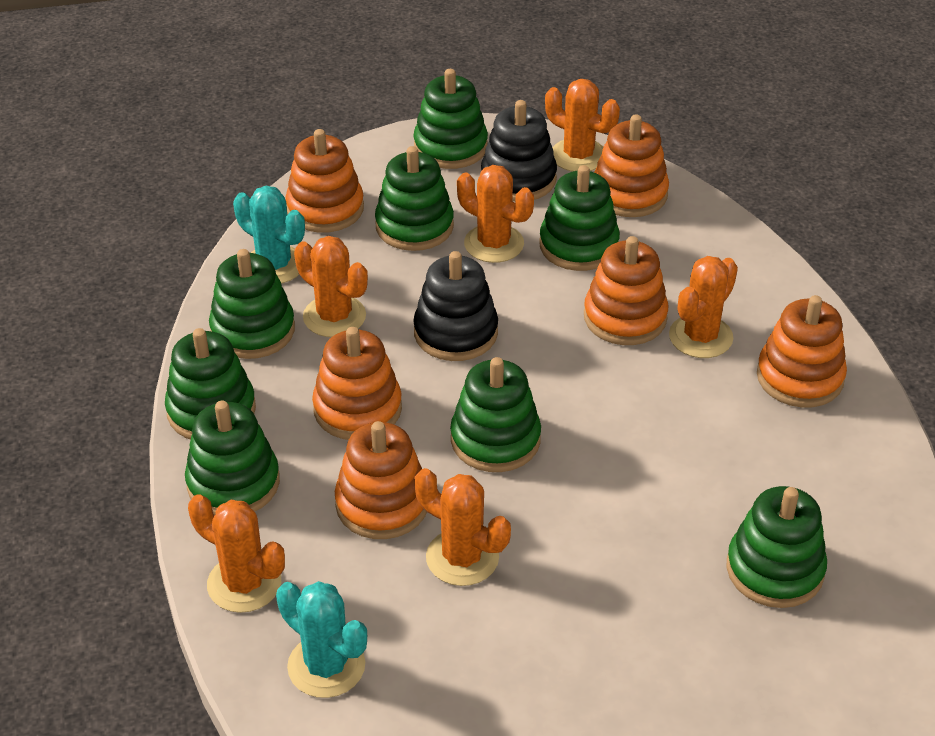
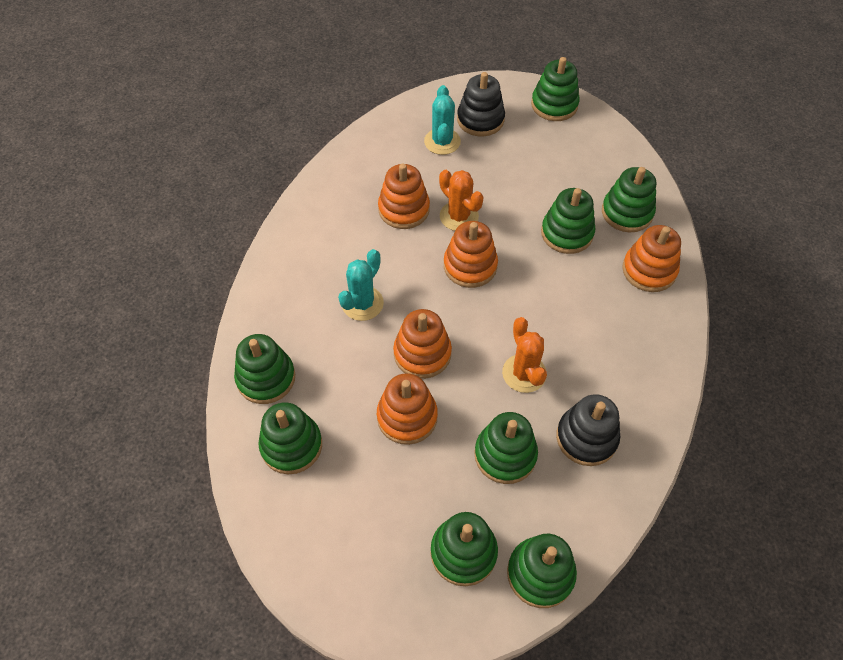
orange cactus: 6 -> 2
orange stacking toy: 6 -> 5

